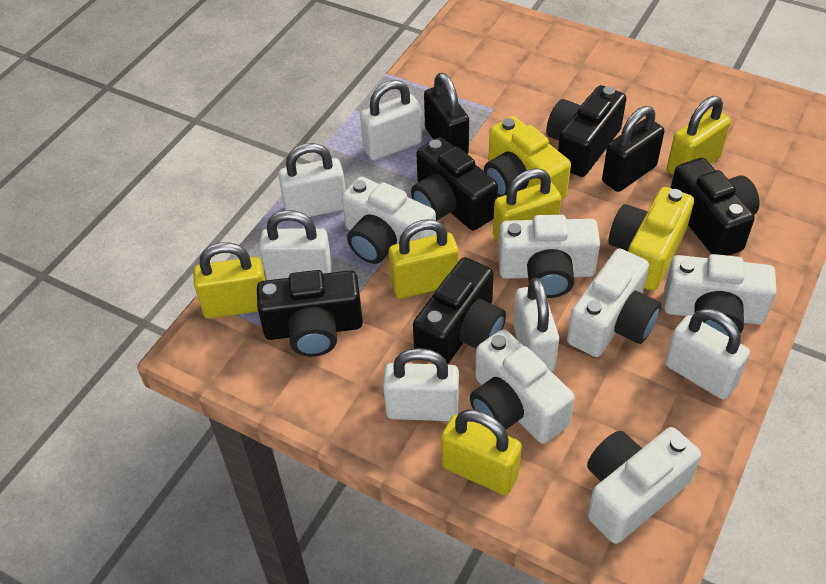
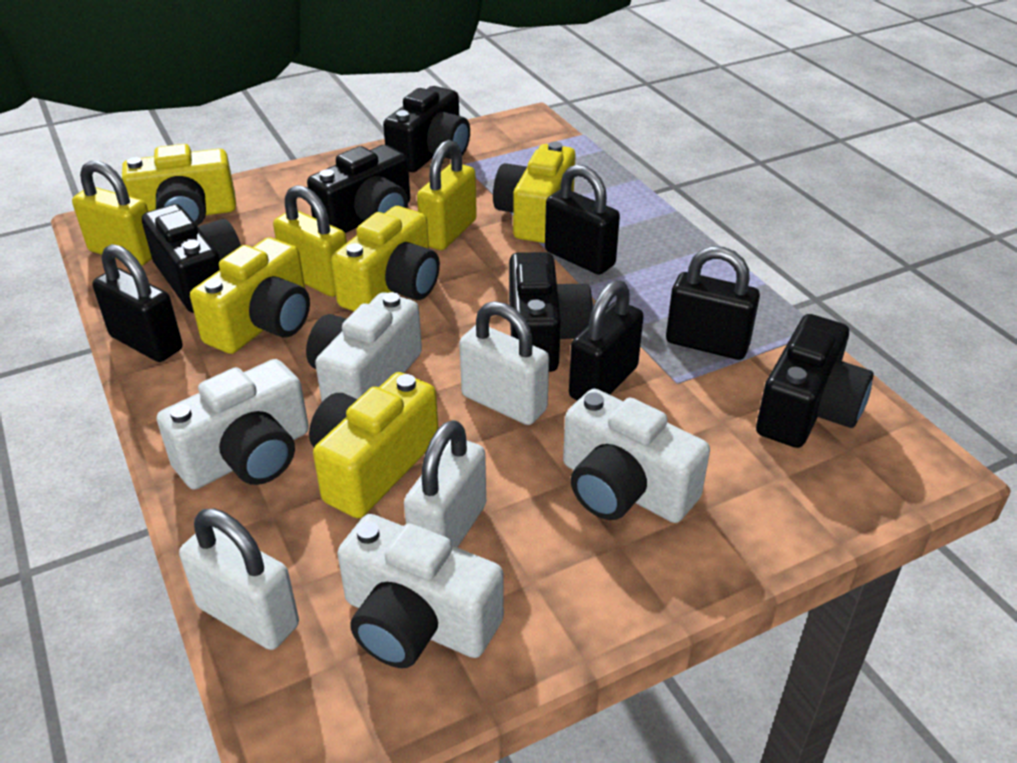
black padlock: 2 -> 4
white camera: 6 -> 4
white padlock: 6 -> 3
yellow camera: 2 -> 5
yellow padlock: 5 -> 3

